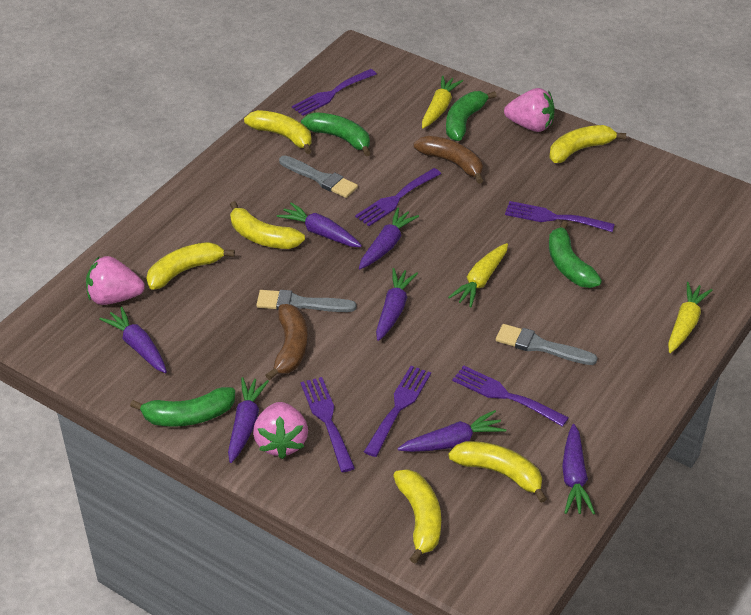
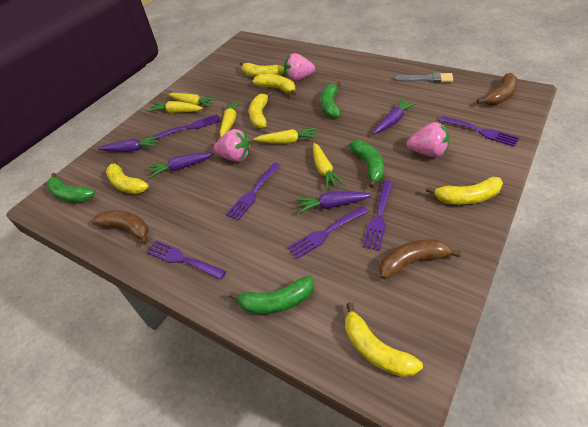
brown banana: 2 -> 3
grey brush: 3 -> 1
purple carrot: 7 -> 4
yellow carrot: 3 -> 5

